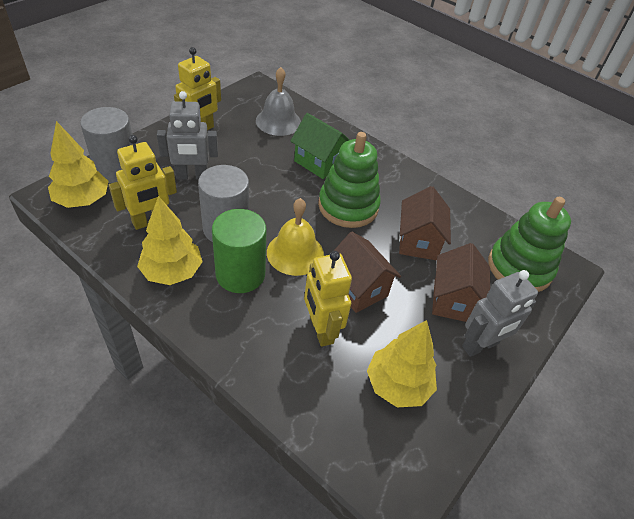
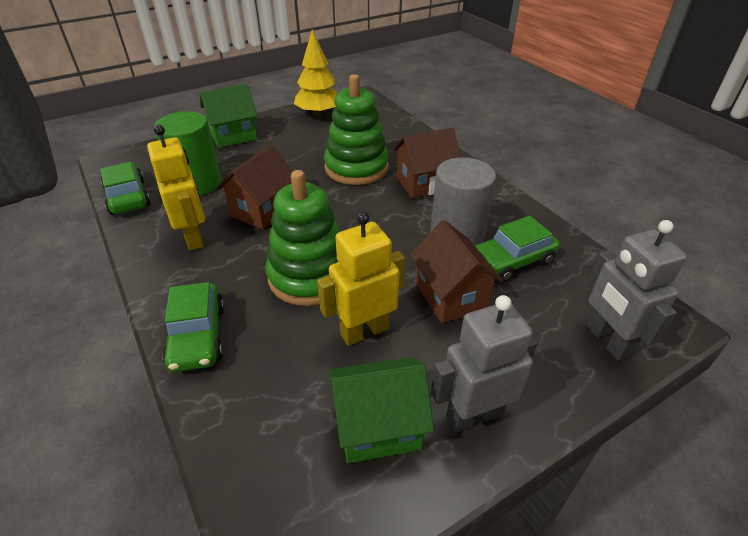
green car: 0 -> 3
green house: 1 -> 2
grey bell: 1 -> 0
grey cylinder: 2 -> 1
yellow bell: 1 -> 0
yellow robot: 3 -> 2
yellow tree: 3 -> 1

